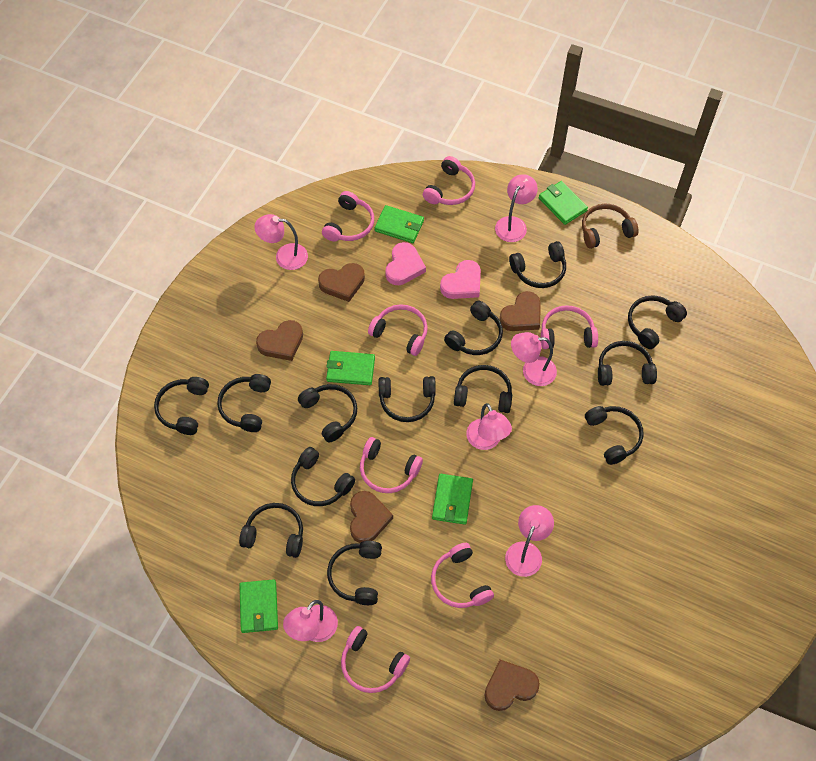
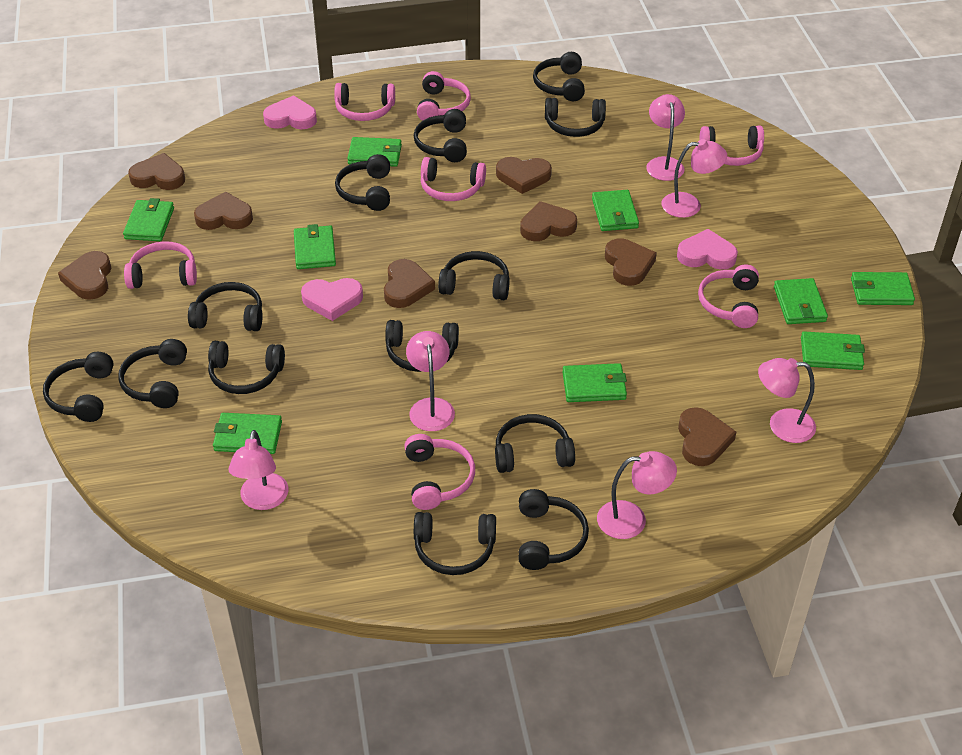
brown headphones: 1 -> 0
brown heart: 5 -> 8
green wallet: 5 -> 9
pink heart: 2 -> 3

